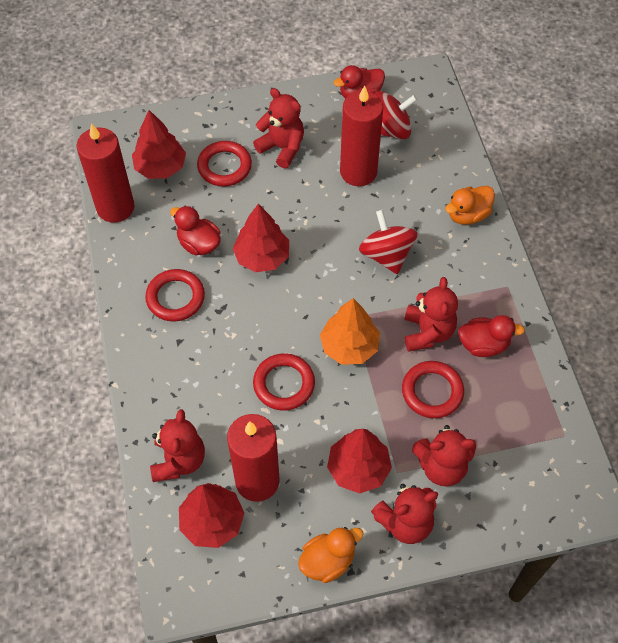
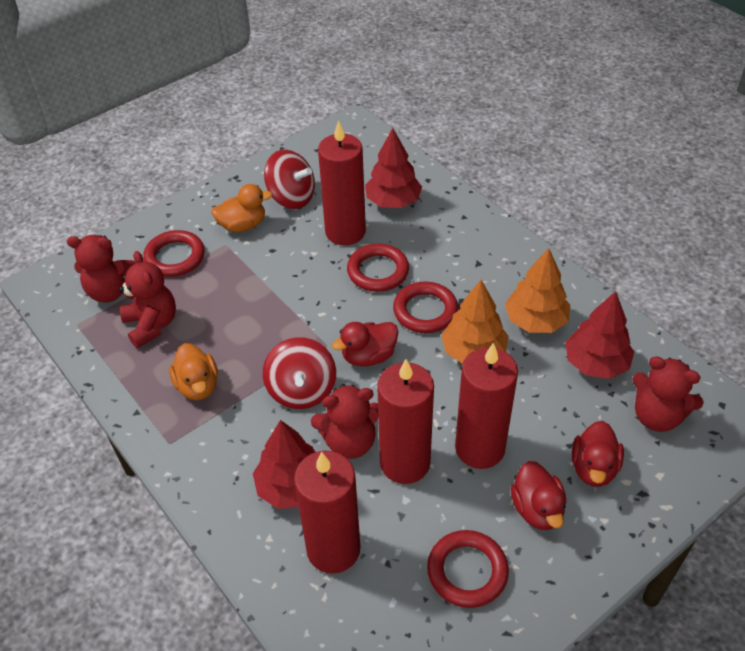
orange tree: 1 -> 2
red candle: 3 -> 4
red teddy bear: 5 -> 4
red tree: 4 -> 3

